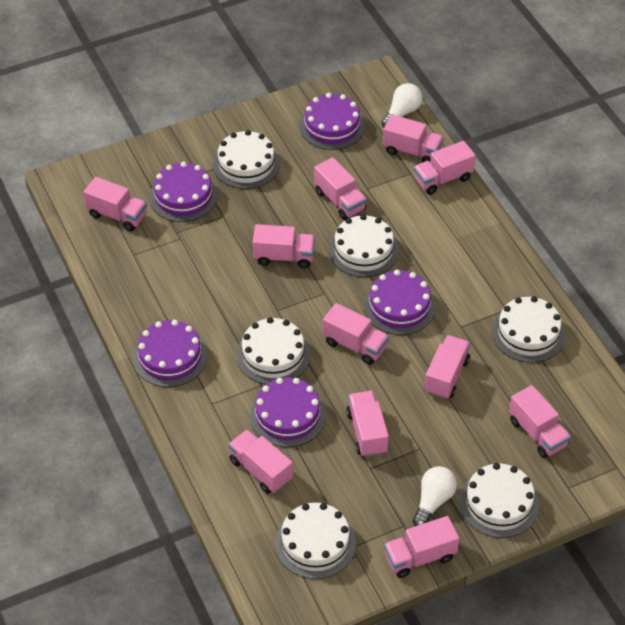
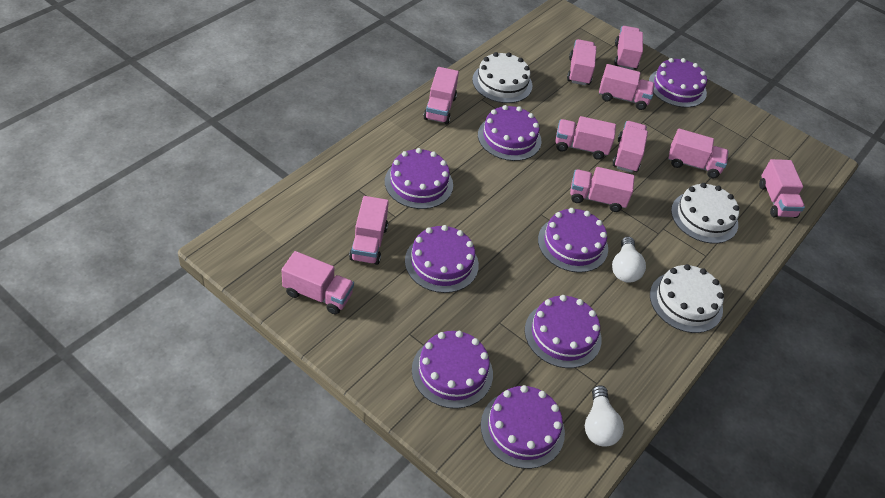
purple cake: 5 -> 8
white cake: 6 -> 3

